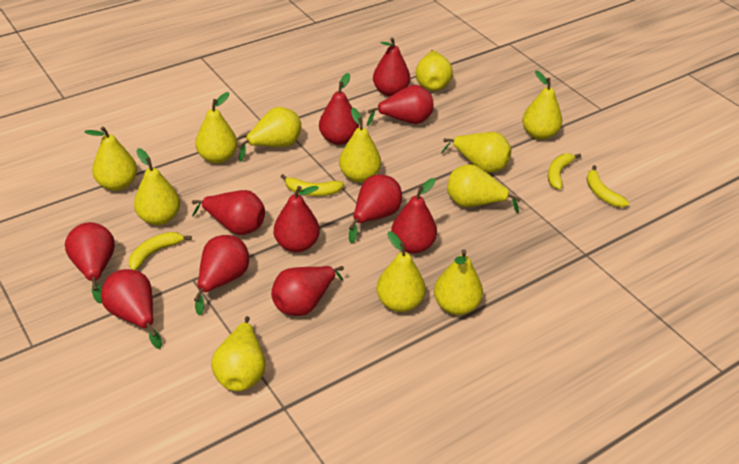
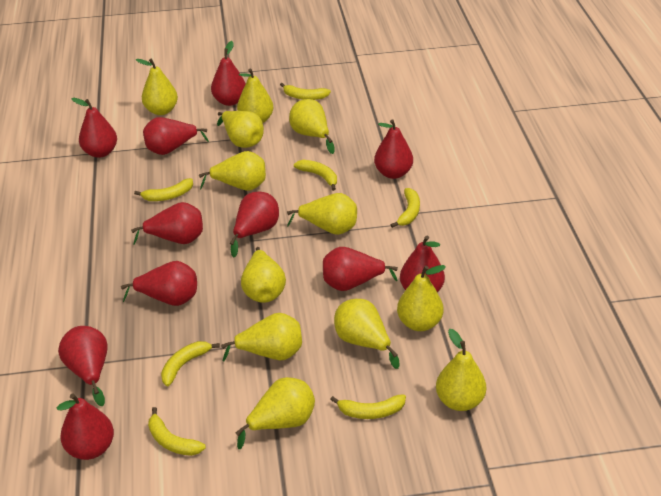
yellow banana: 4 -> 7

